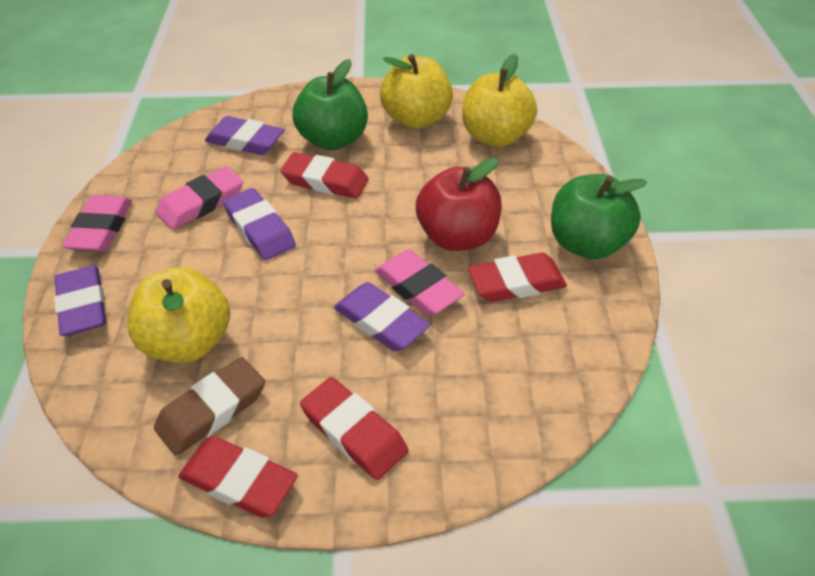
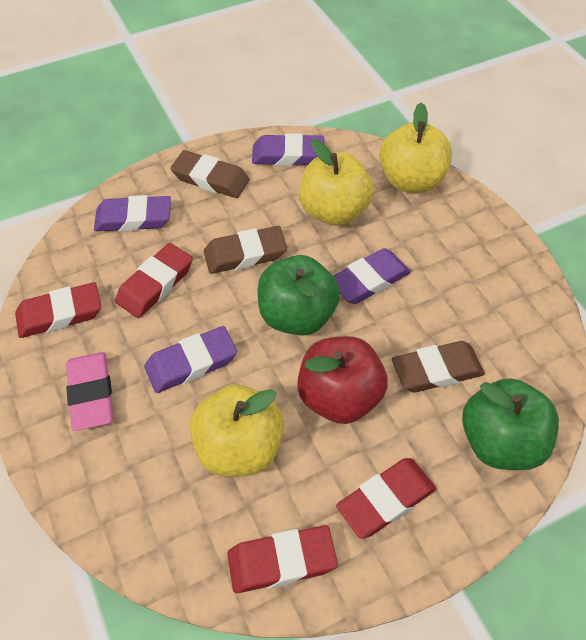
brown eraser: 1 -> 3
pink eraser: 3 -> 1

